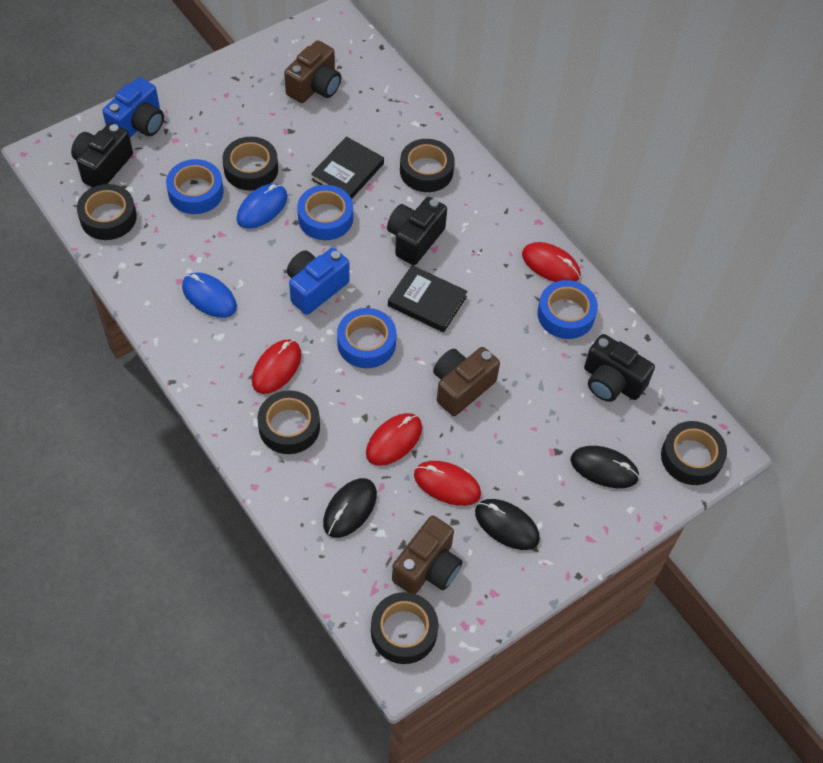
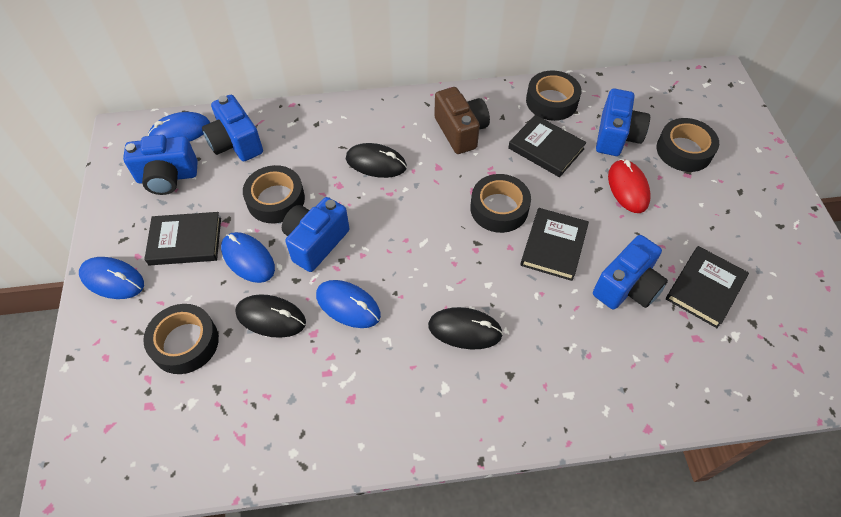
black book: 2 -> 4
black camera: 3 -> 0
black tape: 6 -> 5
blue camera: 2 -> 5
blue mouse: 2 -> 4
blue tape: 4 -> 0
brown camera: 3 -> 1
red mouse: 4 -> 1

